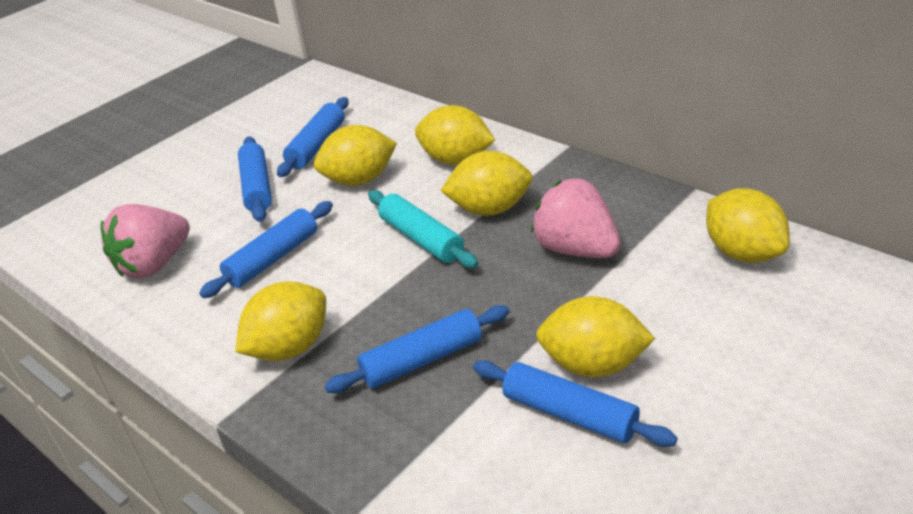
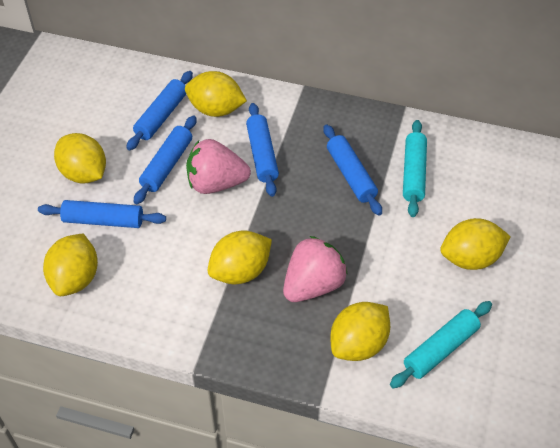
turquoise rolling pin: 1 -> 2

